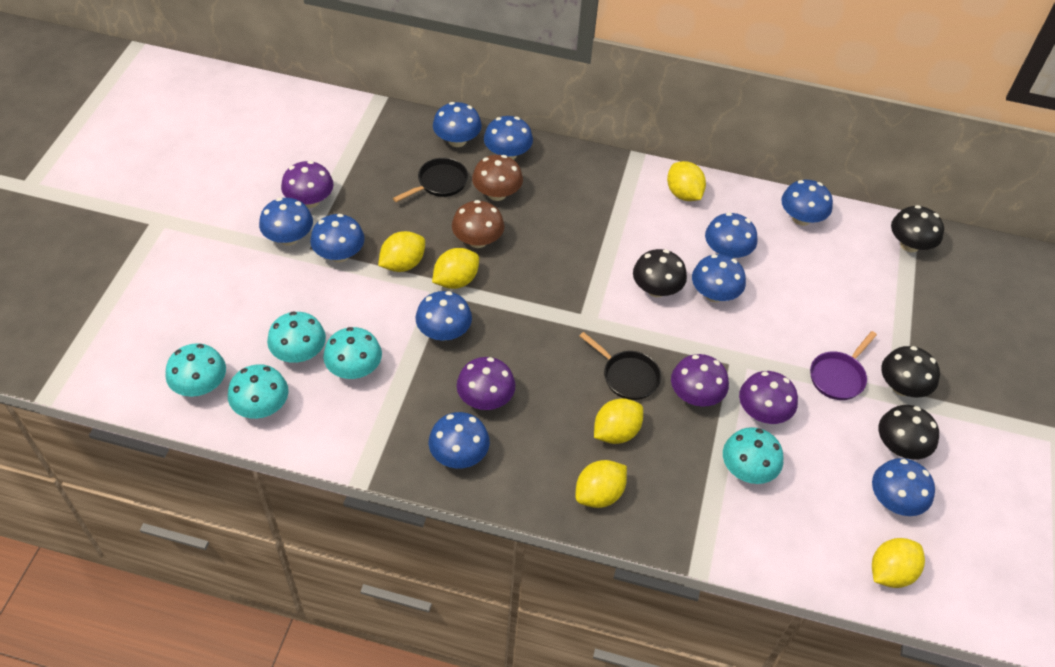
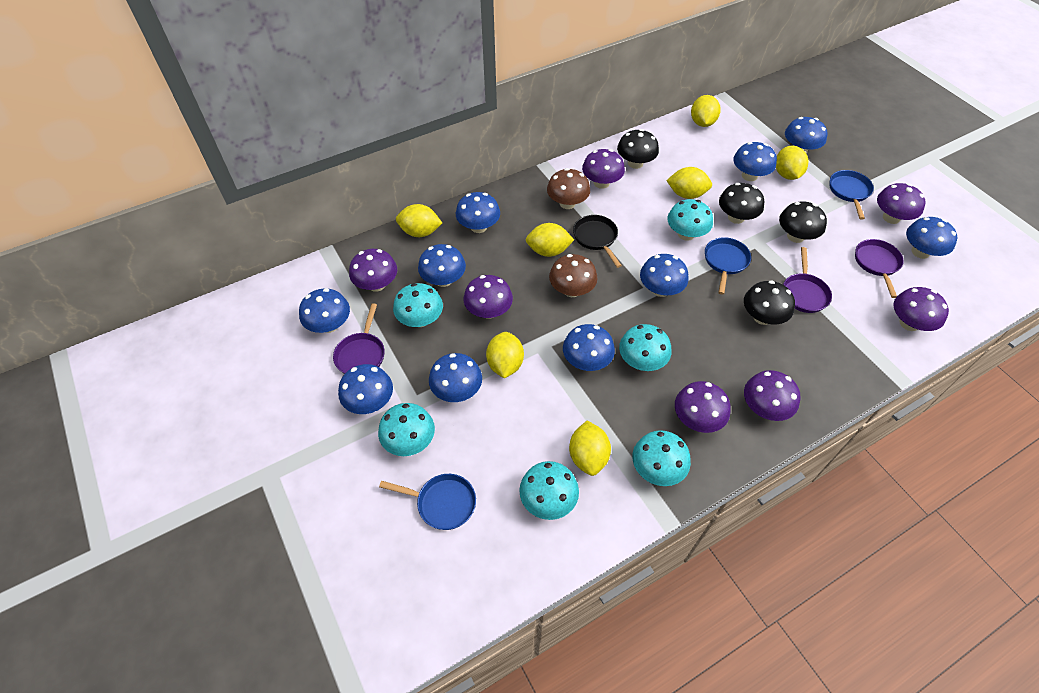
black pan: 2 -> 1
blue pan: 0 -> 3
purple mushroom: 4 -> 7
purple pan: 1 -> 3
turquoise mushroom: 5 -> 6
yellow lemon: 6 -> 7

